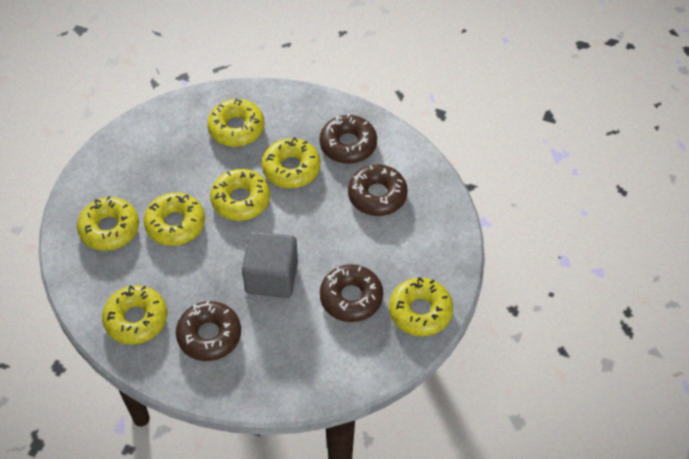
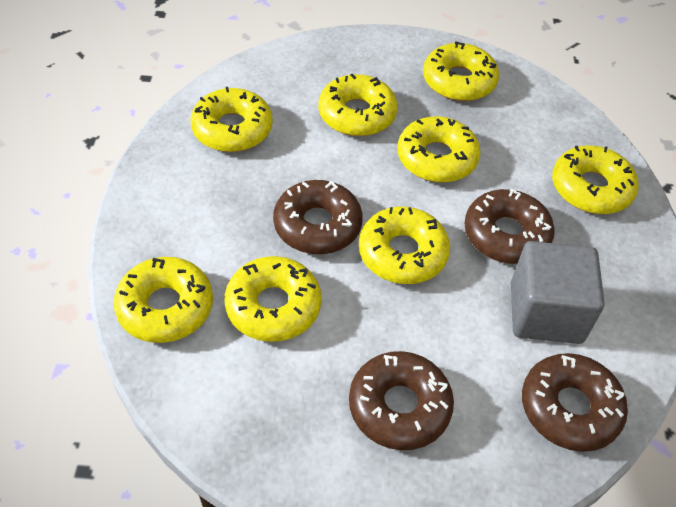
yellow donut: 7 -> 8

